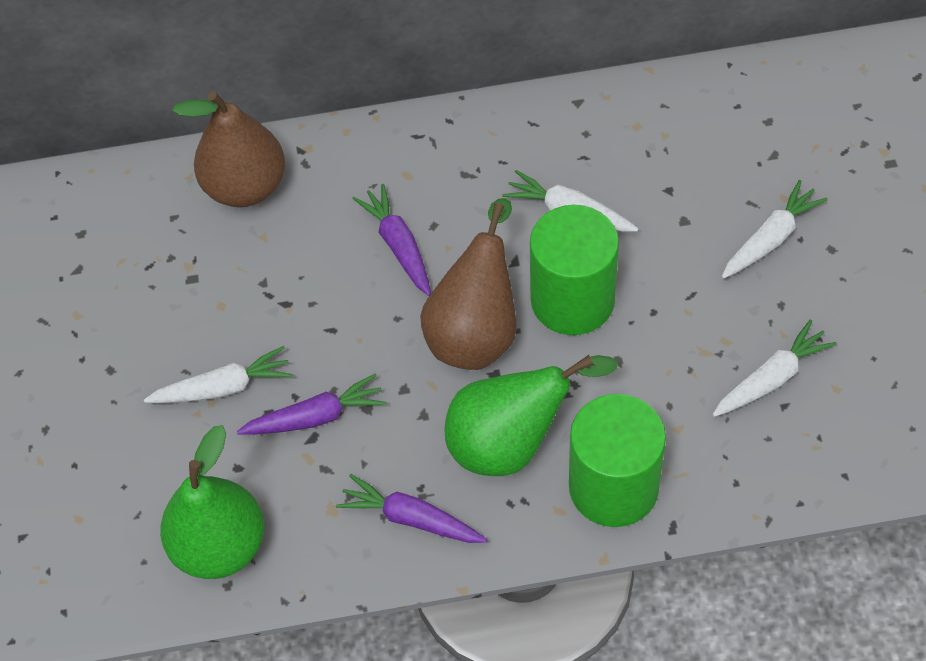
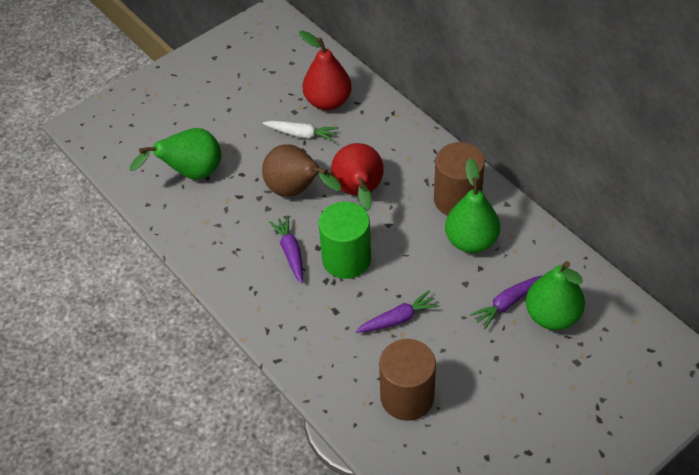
brown cylinder: 0 -> 2
brown pear: 2 -> 1
green cylinder: 2 -> 1
green pear: 2 -> 3
red pear: 0 -> 2
white carrot: 4 -> 1

